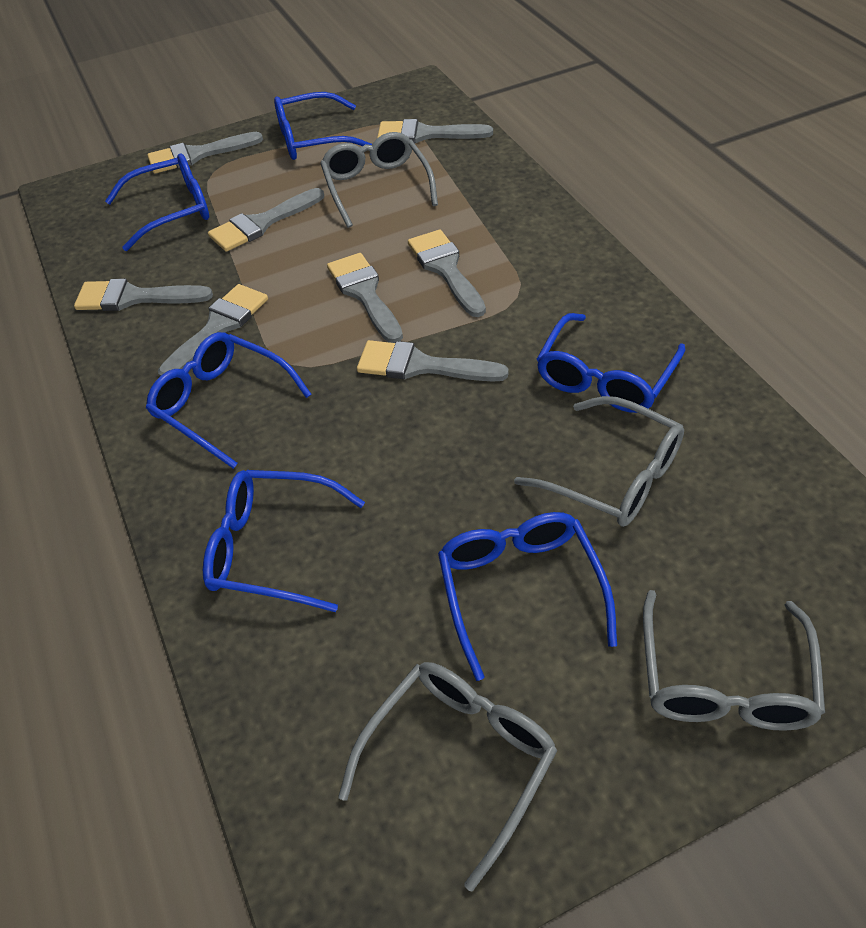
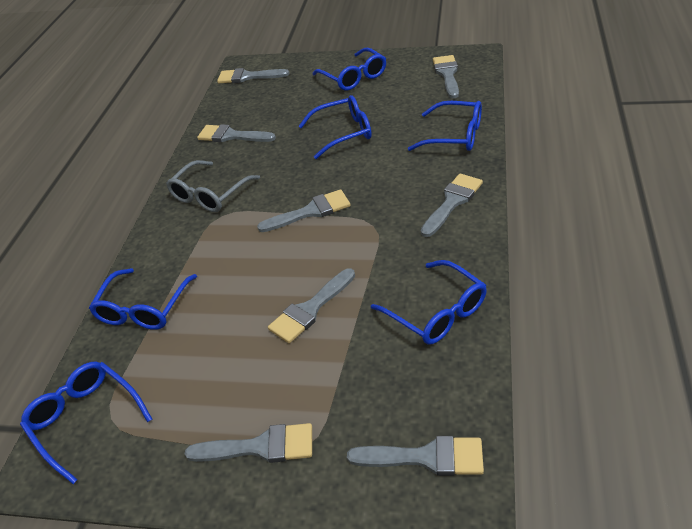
grey glasses: 4 -> 1

